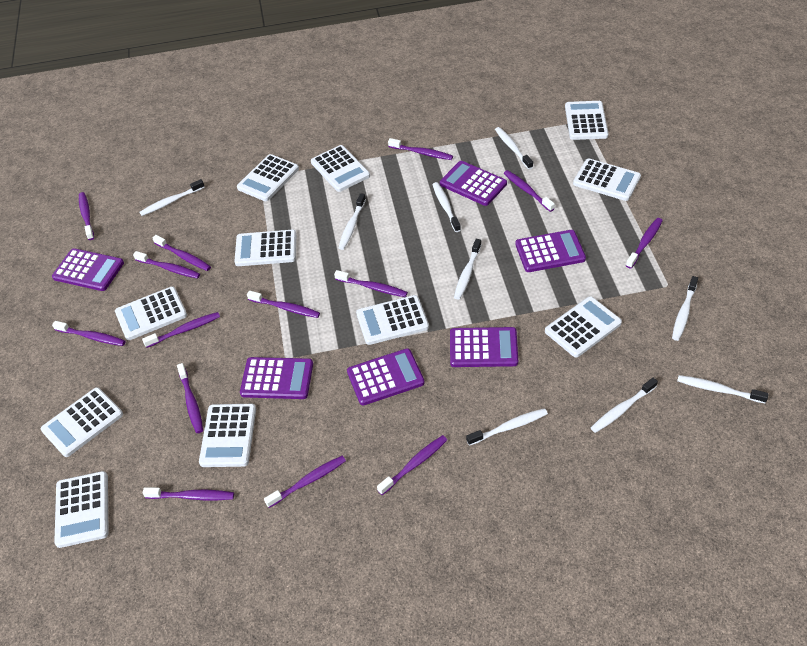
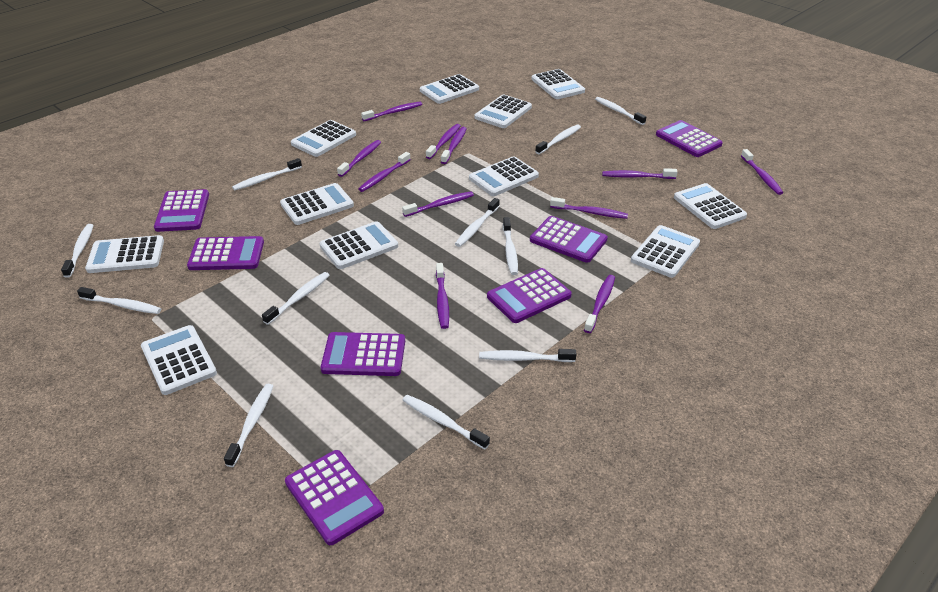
purple calculator: 6 -> 7
purple toothbrush: 14 -> 11
white toothbrush: 9 -> 11

